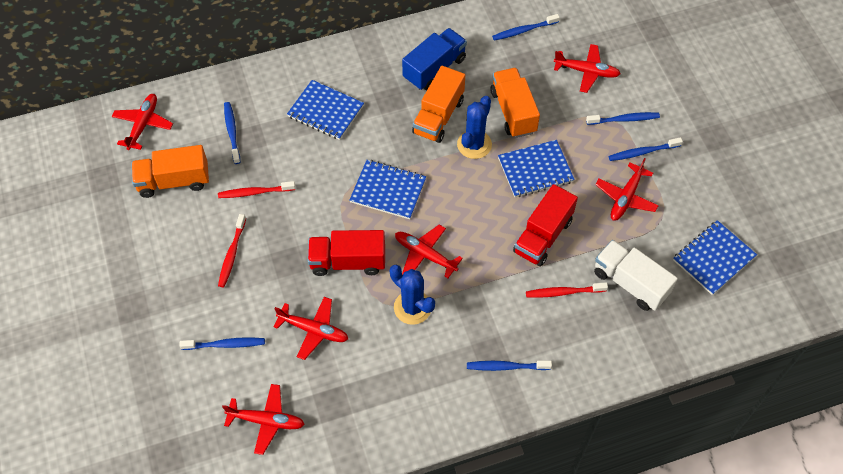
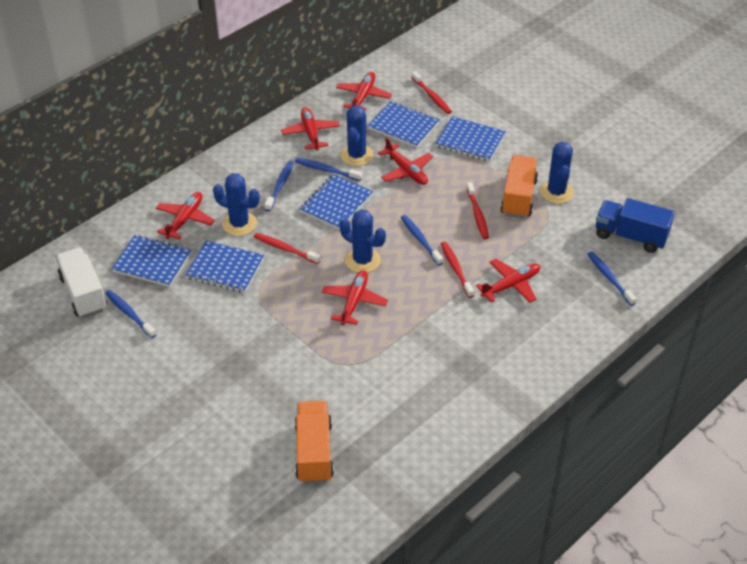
blue cactus: 2 -> 4
blue notebook: 4 -> 5
blue toothbrush: 6 -> 5
orange truck: 3 -> 2
red toothbrush: 3 -> 4
red truck: 2 -> 0

